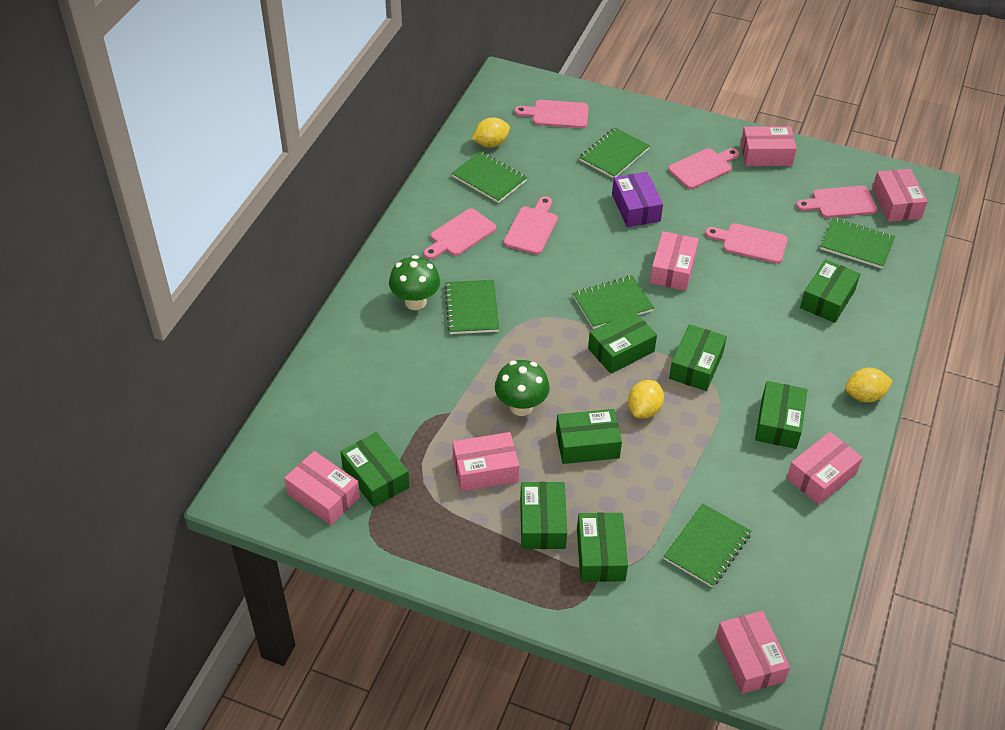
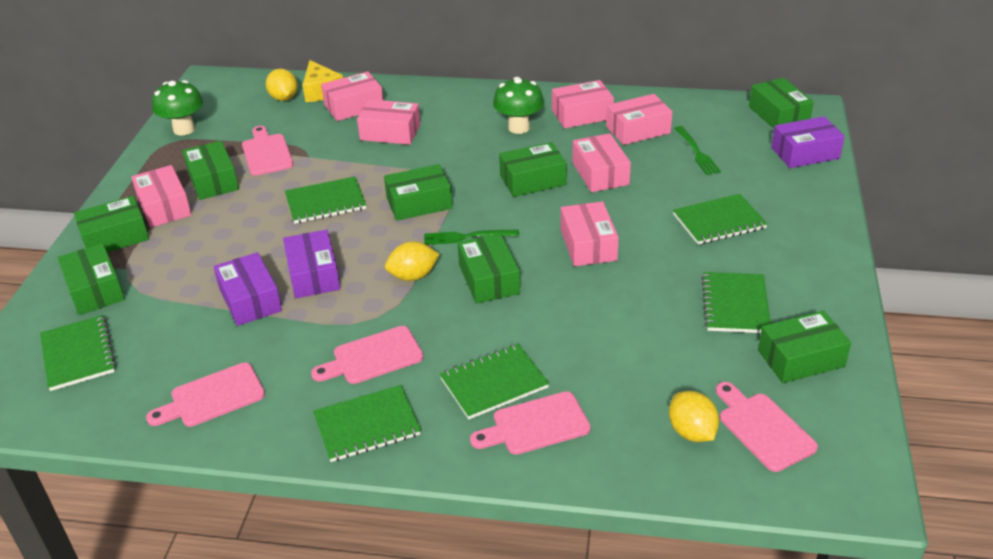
green fork: 0 -> 2
pink cutting board: 6 -> 5
purple box: 1 -> 3
yellow cheese: 0 -> 1

